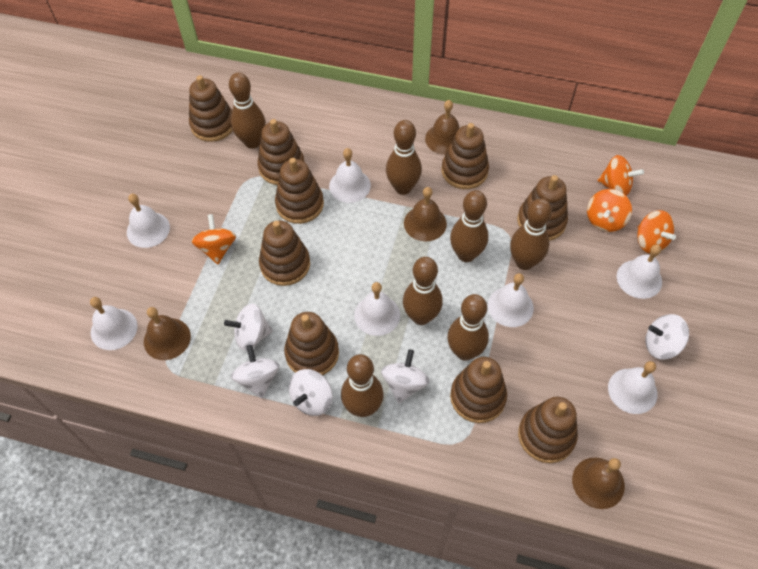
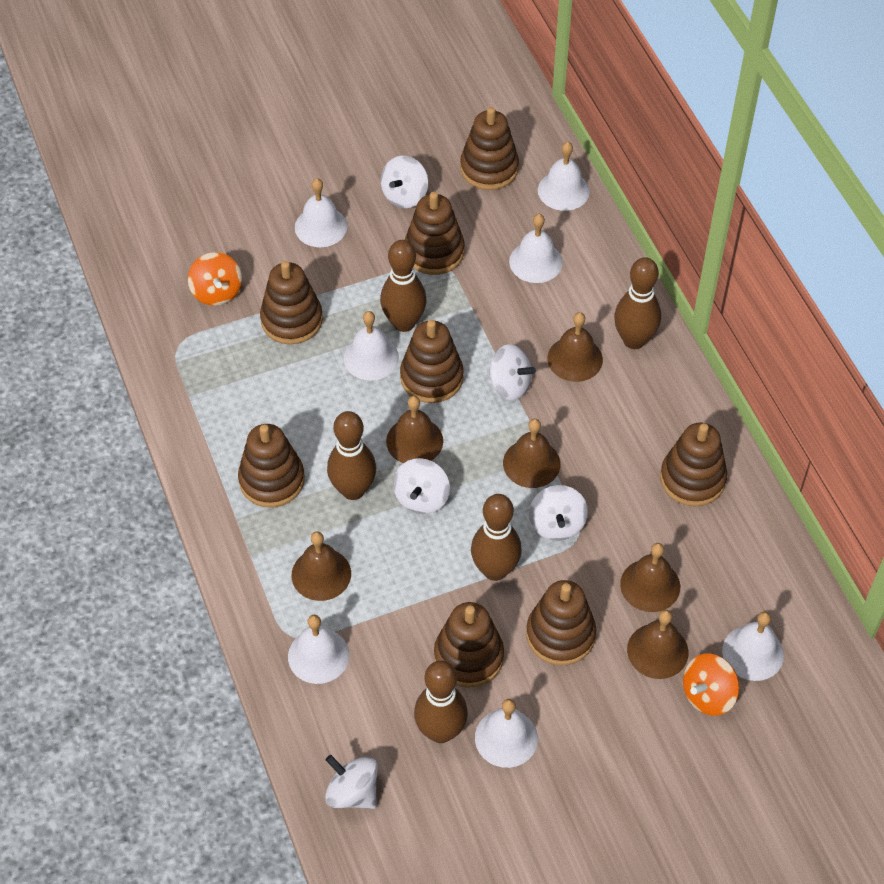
brown bell: 4 -> 6
brown bowling pin: 7 -> 5
brown stacking toy: 9 -> 8
orange spinning top: 4 -> 2

